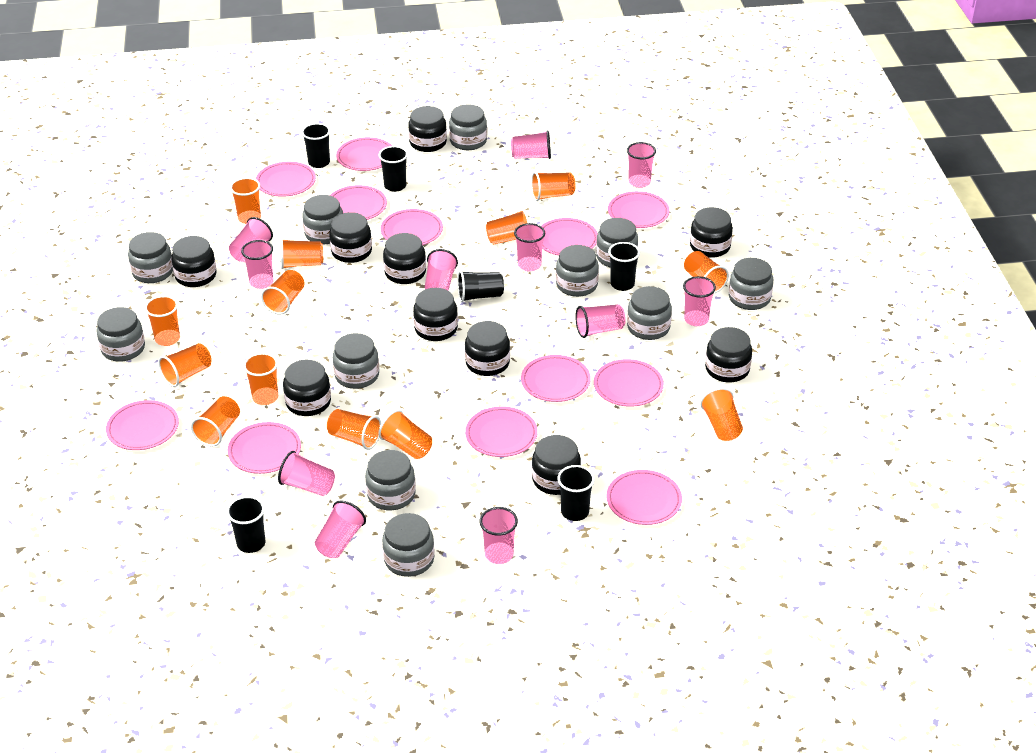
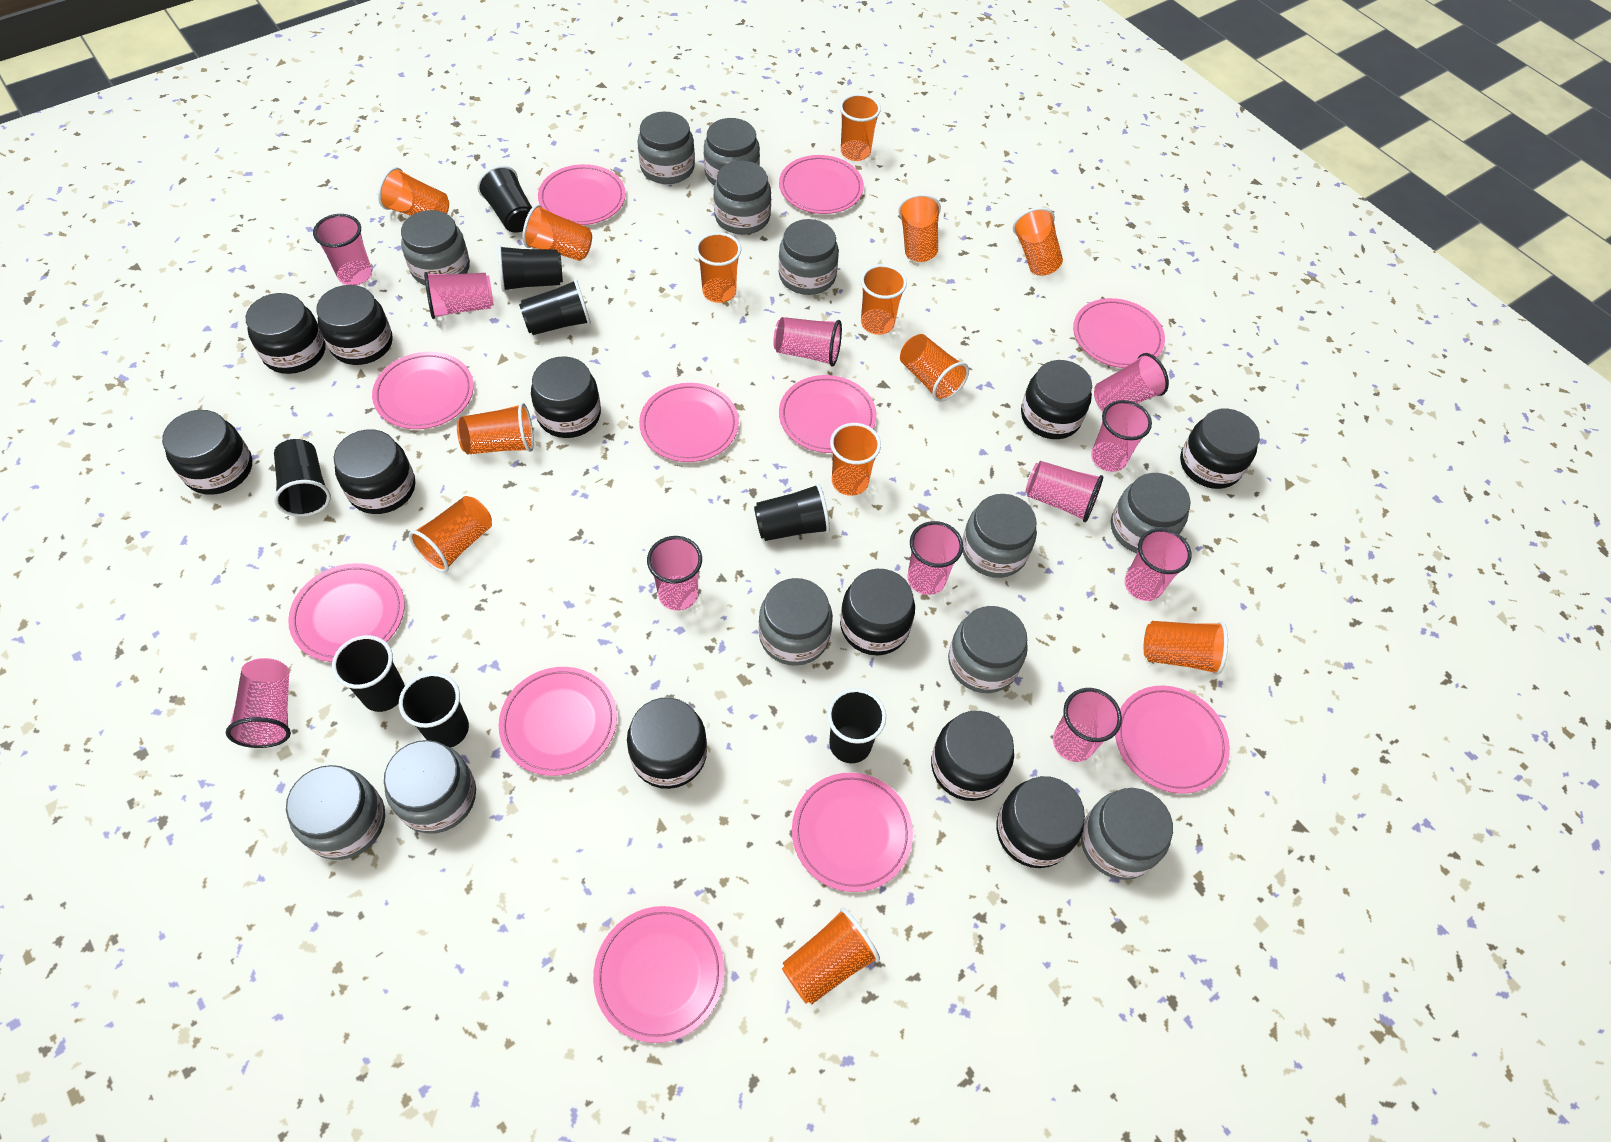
black cup: 6 -> 8
black jar: 10 -> 11
grey jar: 11 -> 12
pink plate: 12 -> 11

